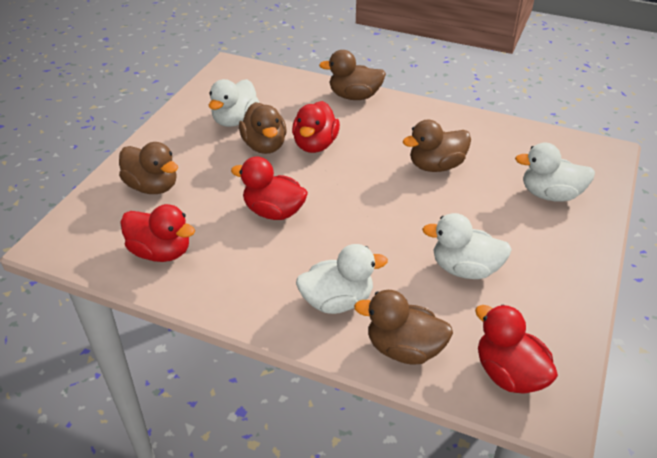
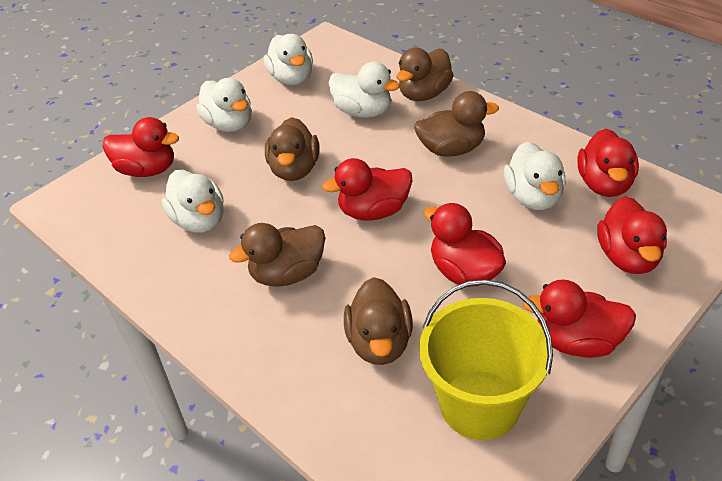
red duck: 4 -> 6
white duck: 4 -> 5
yellow bucket: 0 -> 1

